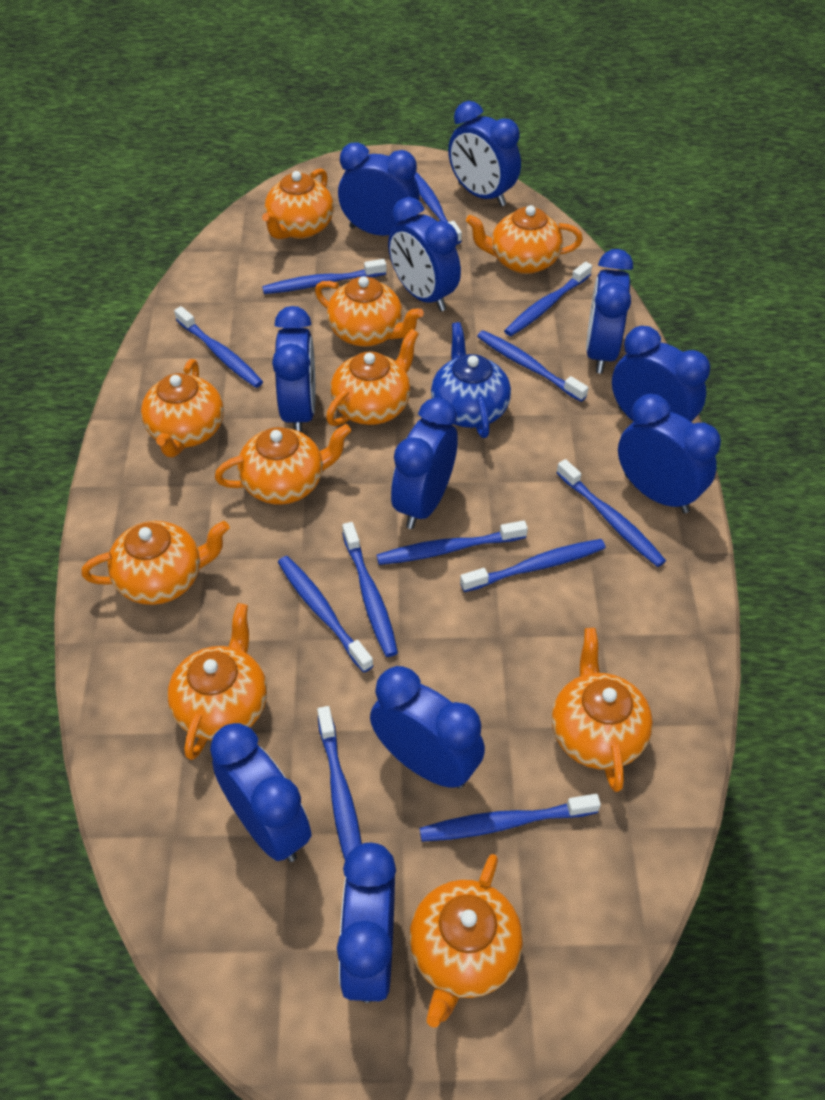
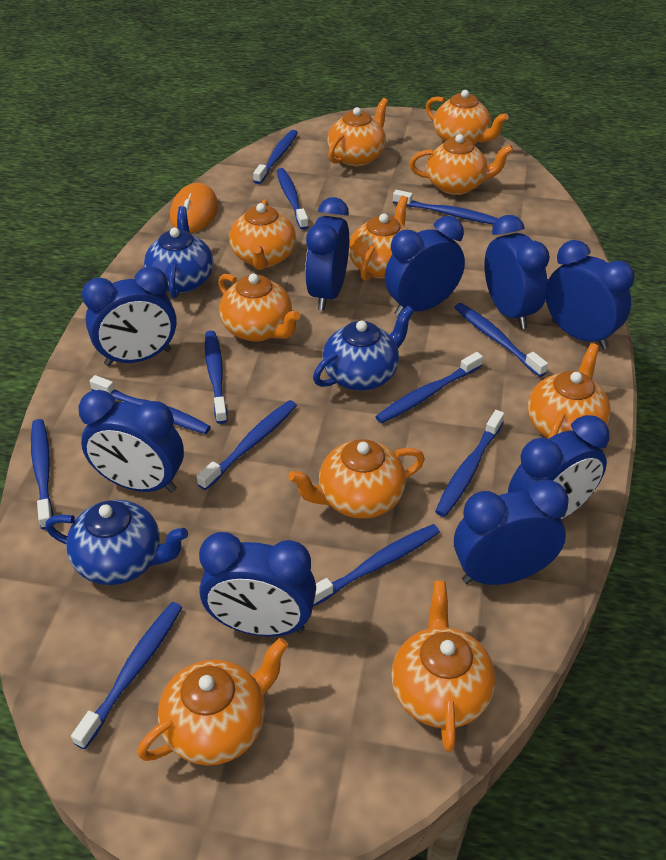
blue clock: 11 -> 9
blue teapot: 1 -> 3
orange mouse: 0 -> 1

